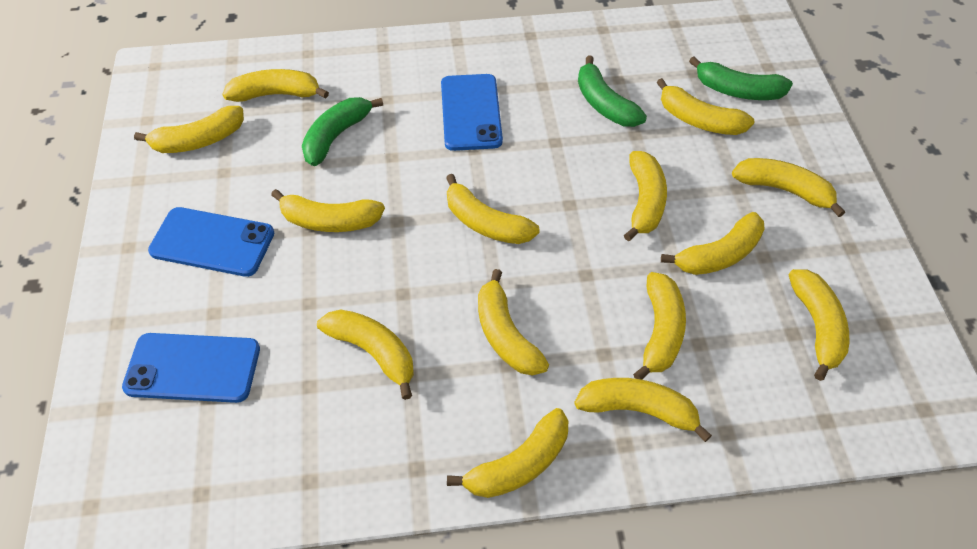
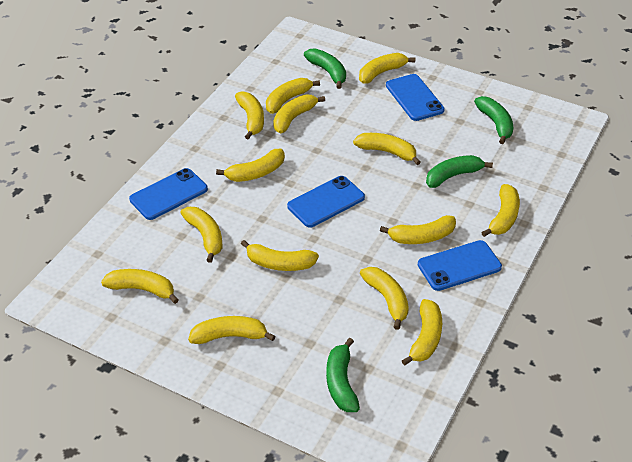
blue phone: 3 -> 4
green banana: 3 -> 4

